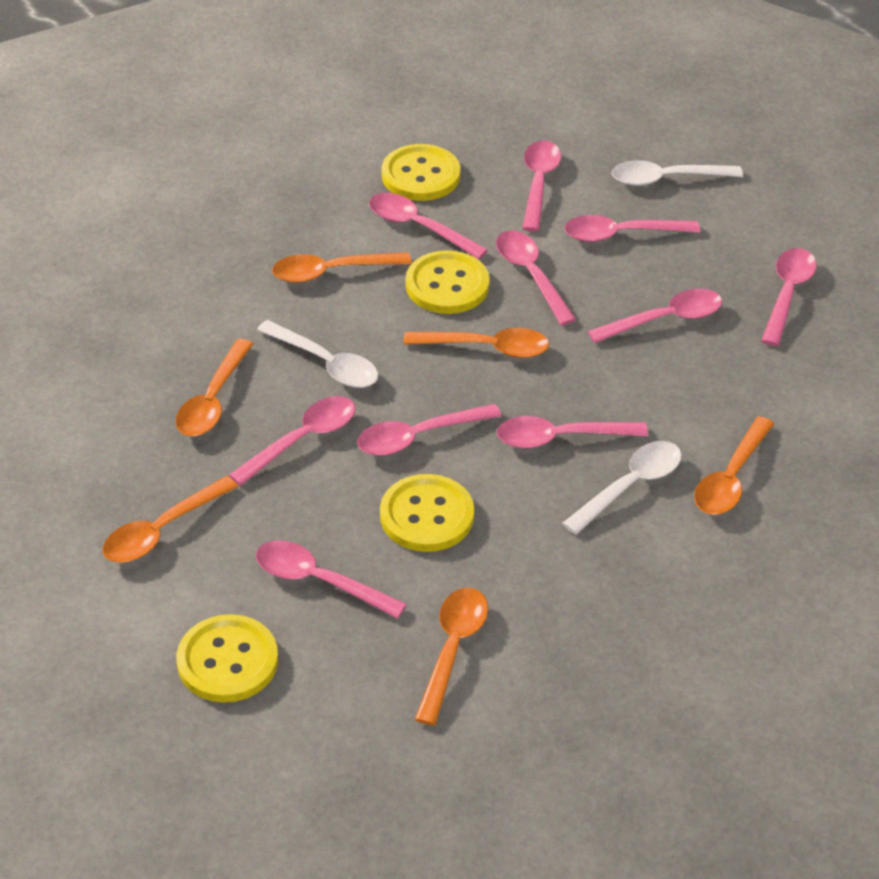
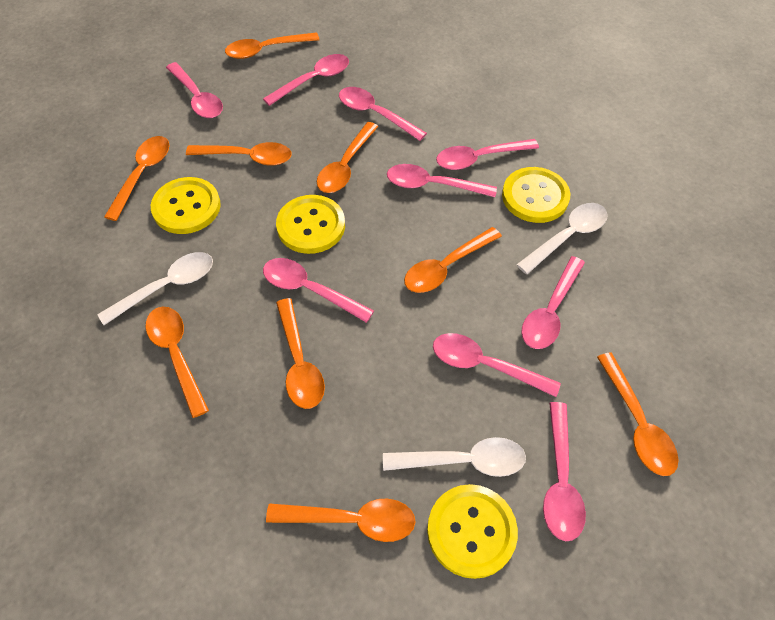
orange spoon: 6 -> 9
pink spoon: 10 -> 9

